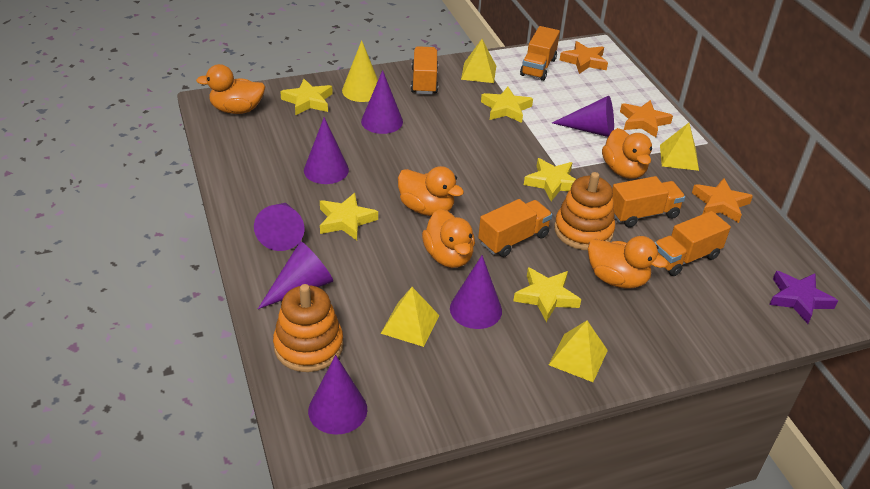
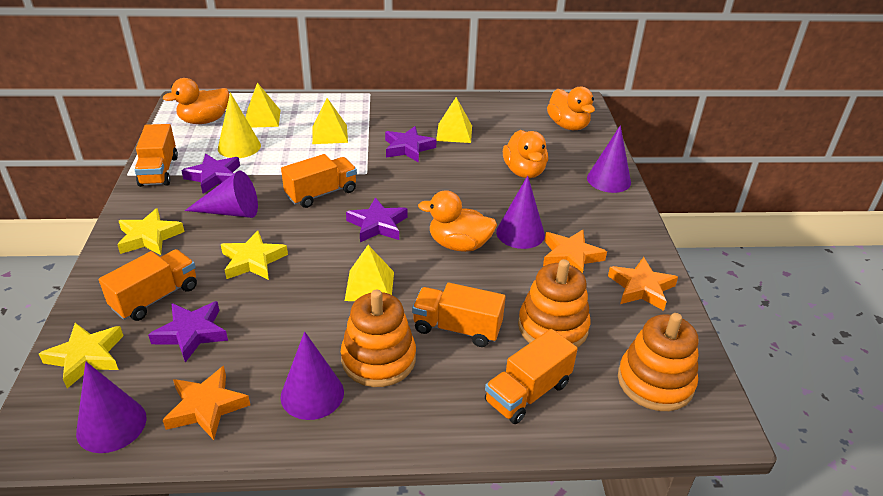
orange duck: 5 -> 4
orange stacking toy: 2 -> 3
purple cone: 7 -> 5
purple star: 1 -> 4
yellow star: 5 -> 3

